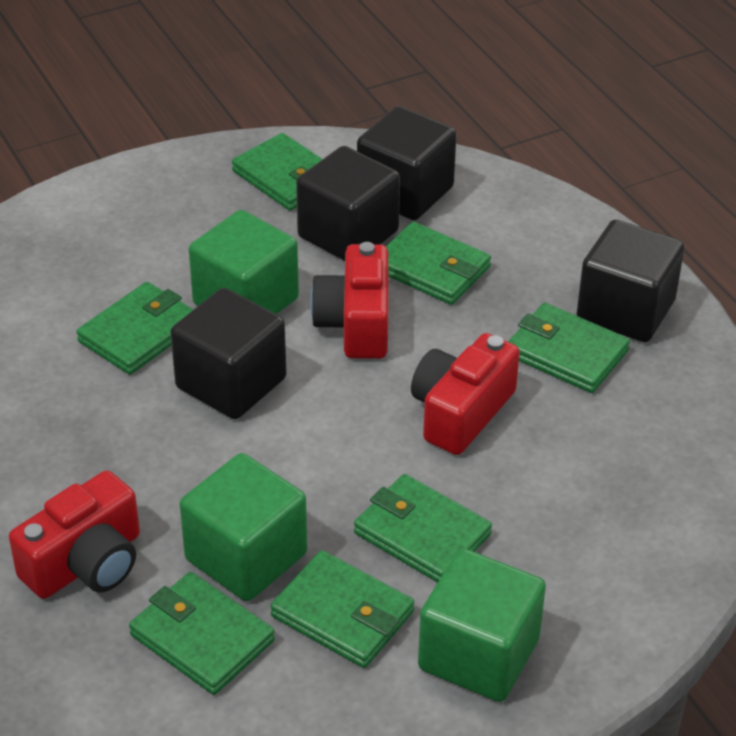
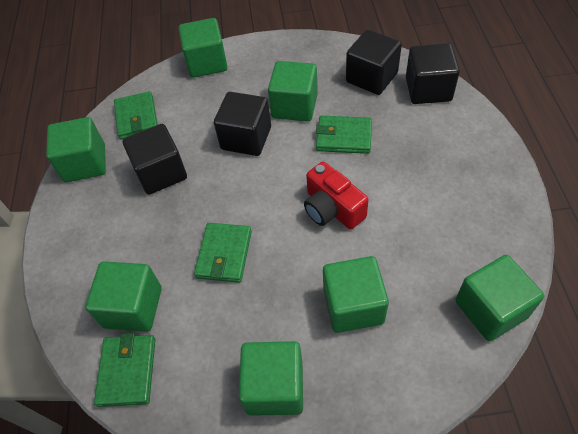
green cube: 3 -> 7
green wallet: 7 -> 4
red camera: 3 -> 1

